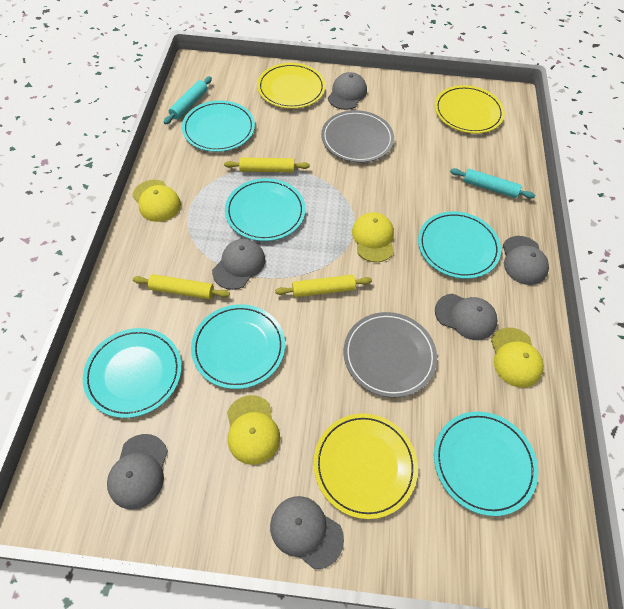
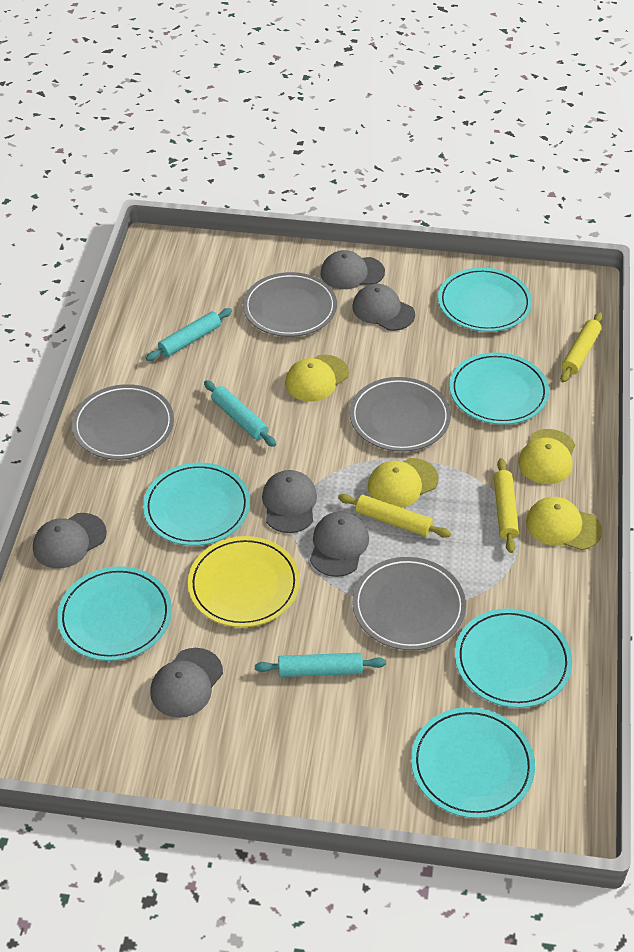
grey plate: 2 -> 4
turquoise rolling pin: 2 -> 3
yellow plate: 3 -> 1

